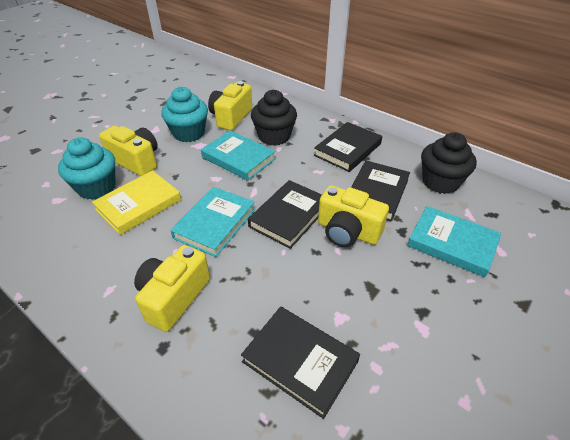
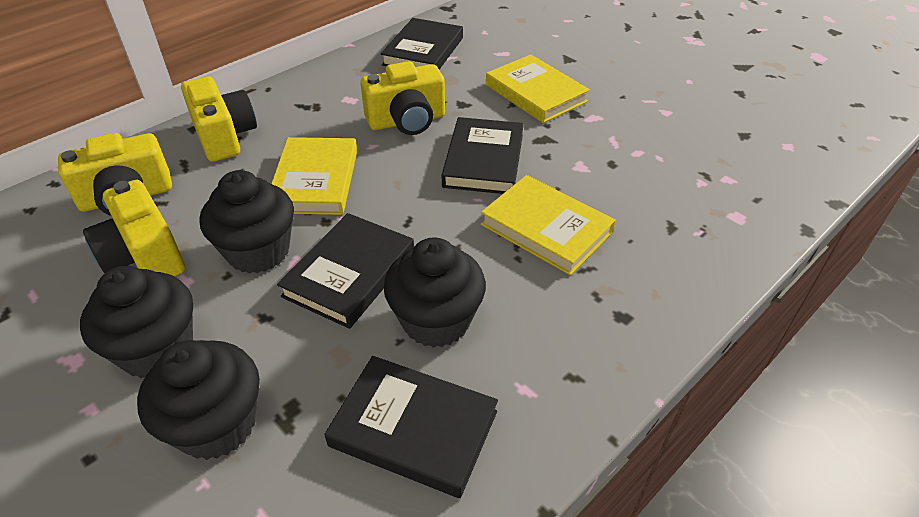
black cupcake: 2 -> 4
turquoise book: 3 -> 0
turquoise cupcake: 2 -> 0
yellow book: 1 -> 3

